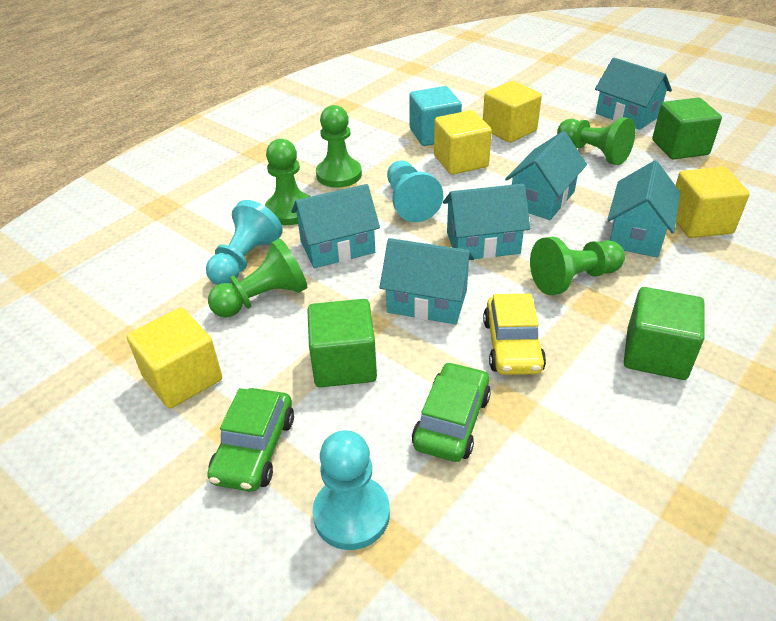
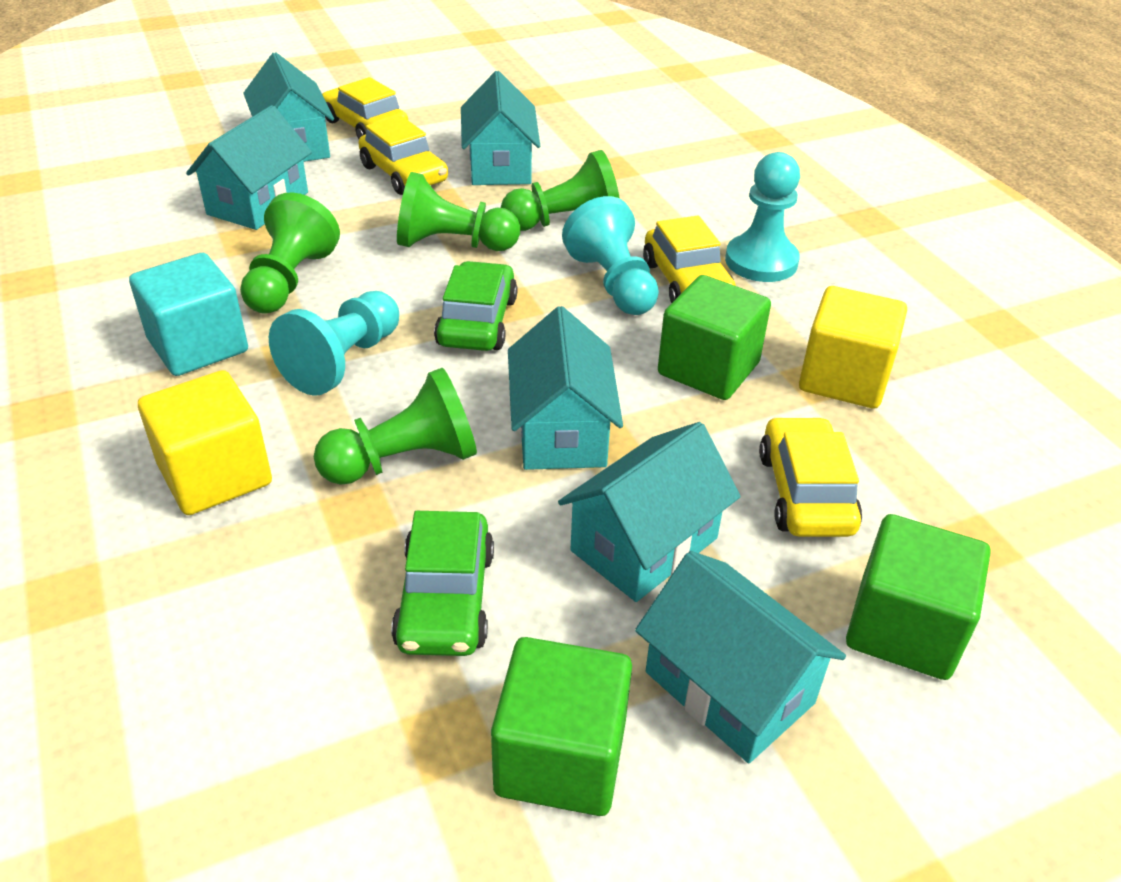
green pawn: 5 -> 4
yellow car: 1 -> 4
yellow cube: 4 -> 2

